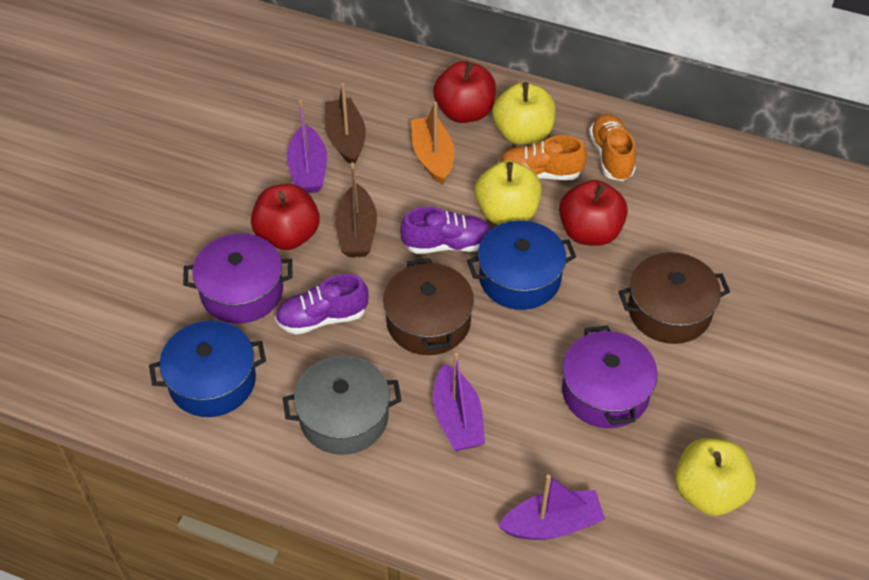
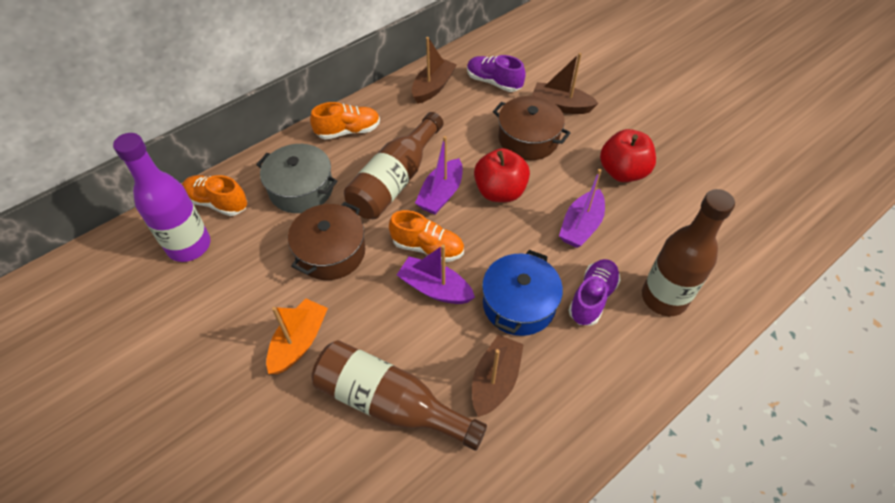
blue pot: 2 -> 1
brown boat: 2 -> 3
brown bottle: 0 -> 3
orange shoe: 2 -> 3
purple bottle: 0 -> 1
purple pot: 2 -> 0
red apple: 3 -> 2
yellow apple: 3 -> 0

